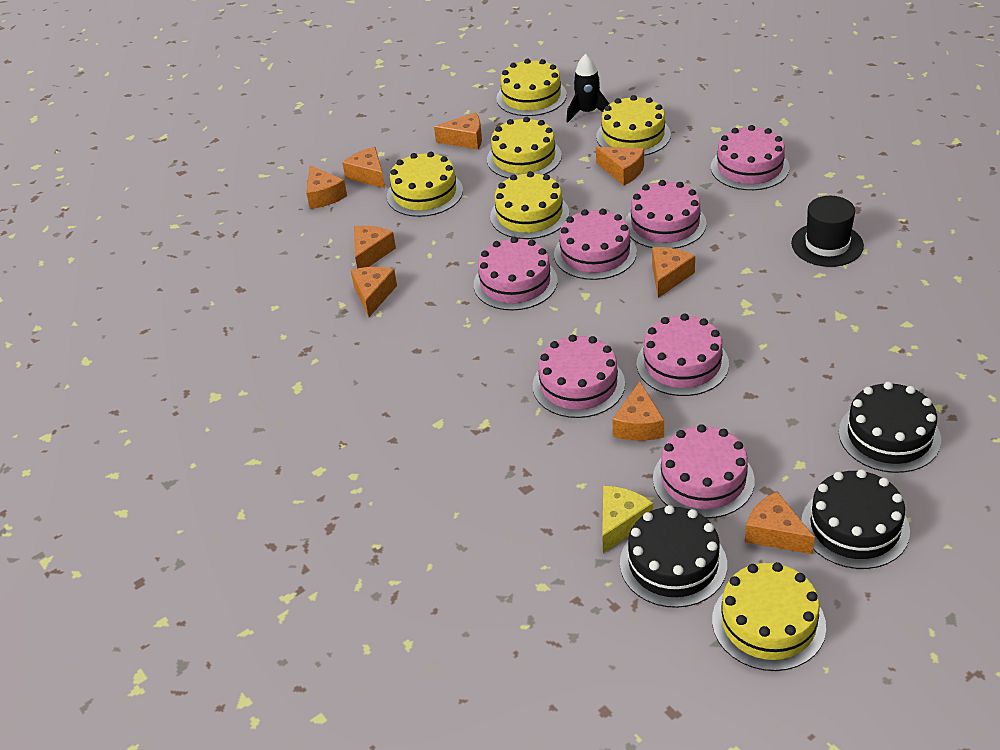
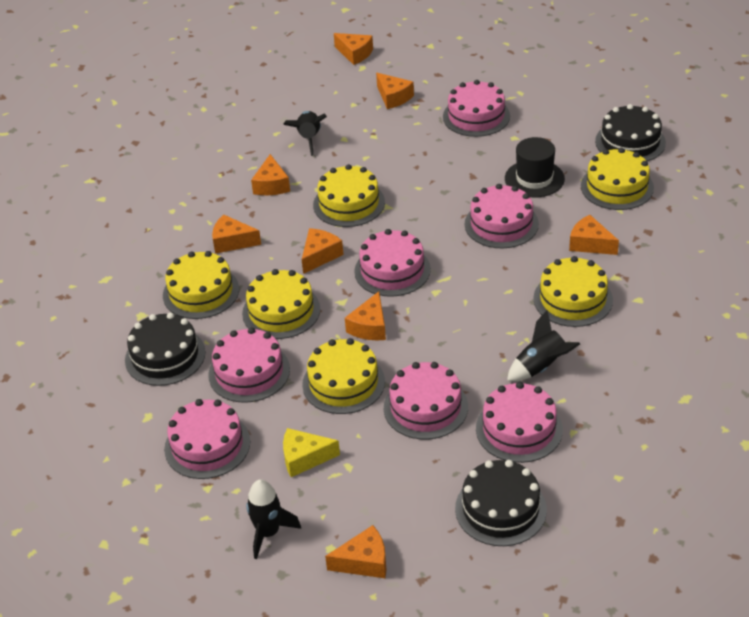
black rocket: 1 -> 3
orange cheese: 9 -> 8

